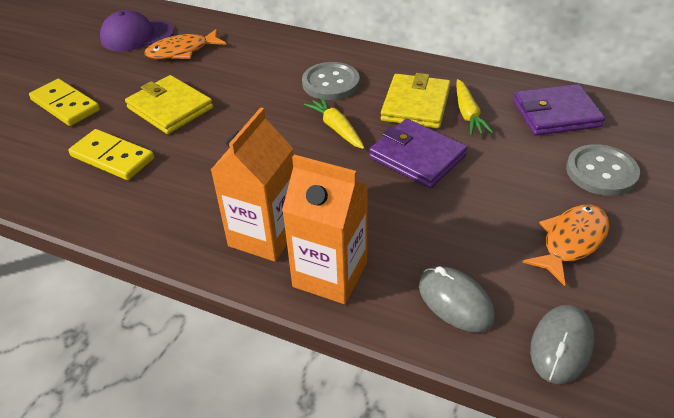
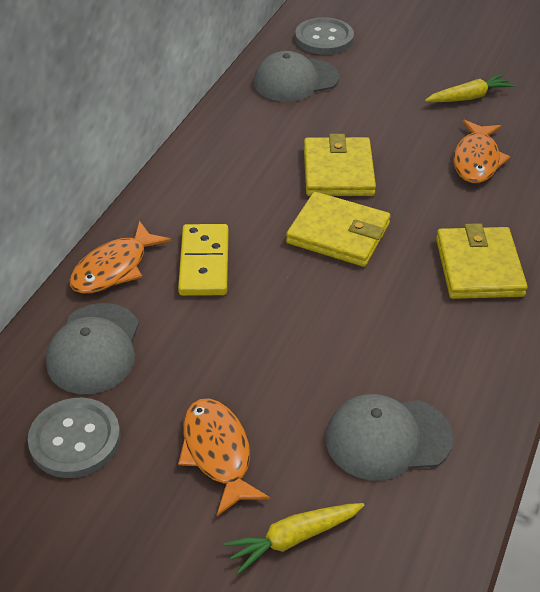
grey cap: 0 -> 3
grey mouse: 2 -> 0
orange carton: 2 -> 0
orange fish: 2 -> 3
purple cap: 1 -> 0
purple wallet: 2 -> 0
yellow domino: 2 -> 1
yellow wallet: 2 -> 3

